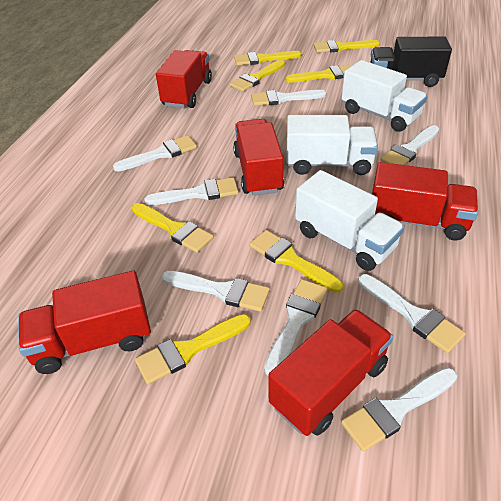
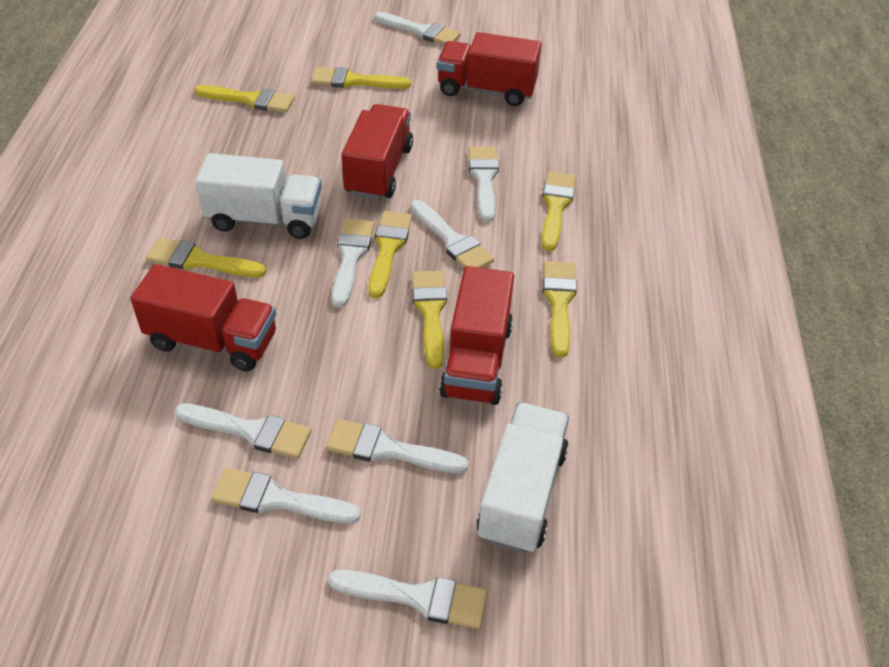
black truck: 1 -> 0
red truck: 5 -> 4
white truck: 3 -> 2

